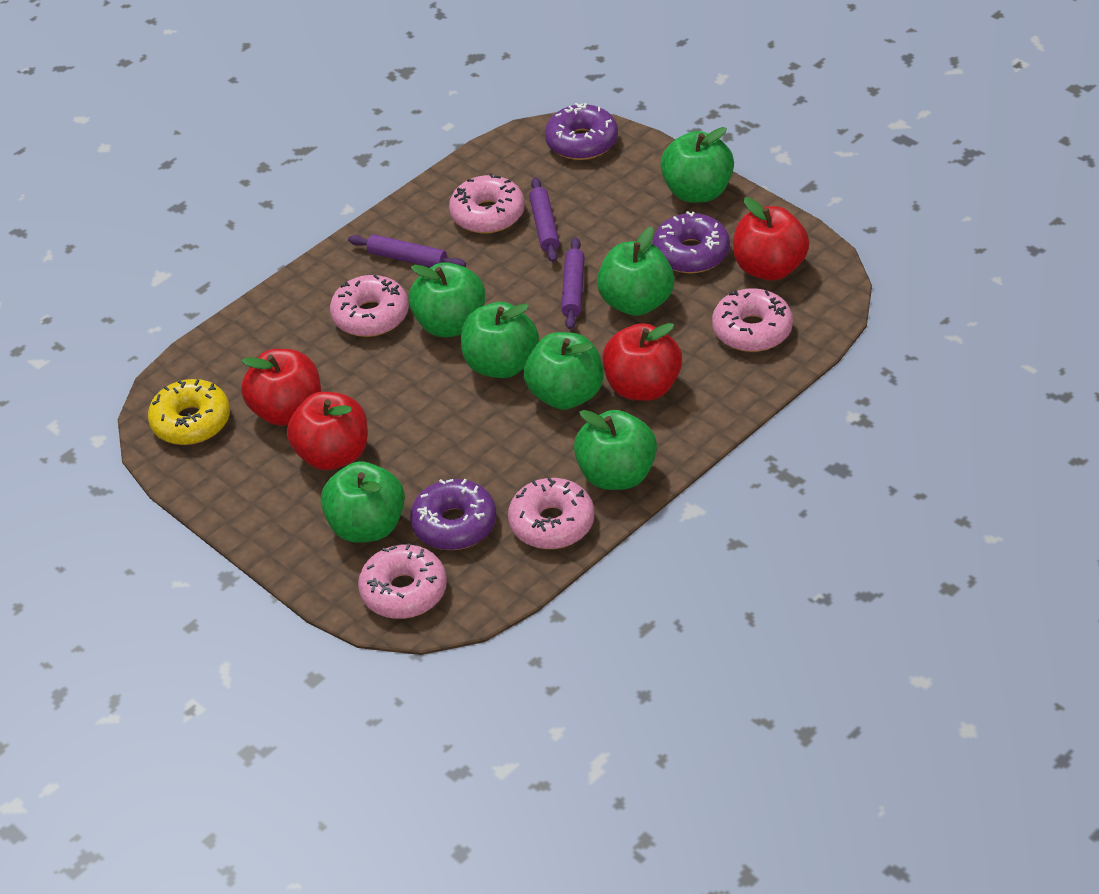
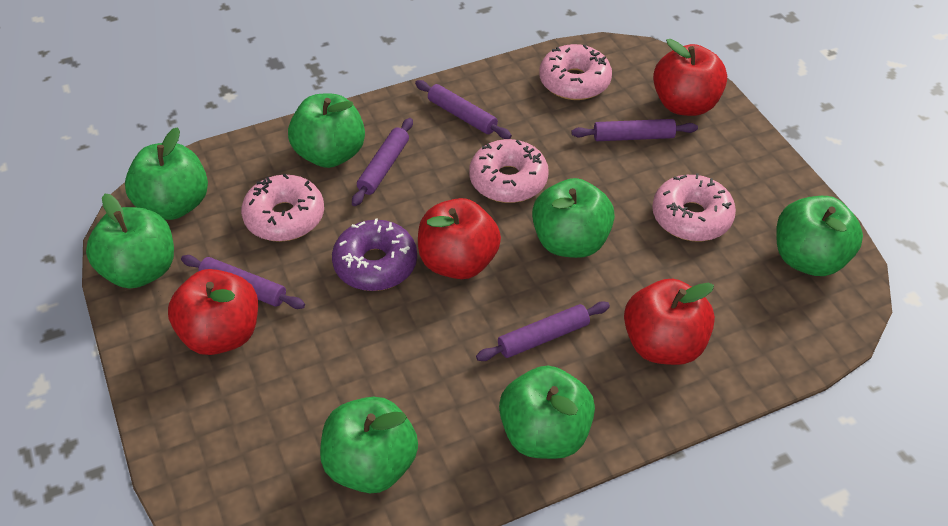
pink donut: 5 -> 4
purple donut: 3 -> 1
purple rolling pin: 3 -> 5
yellow donut: 1 -> 0

